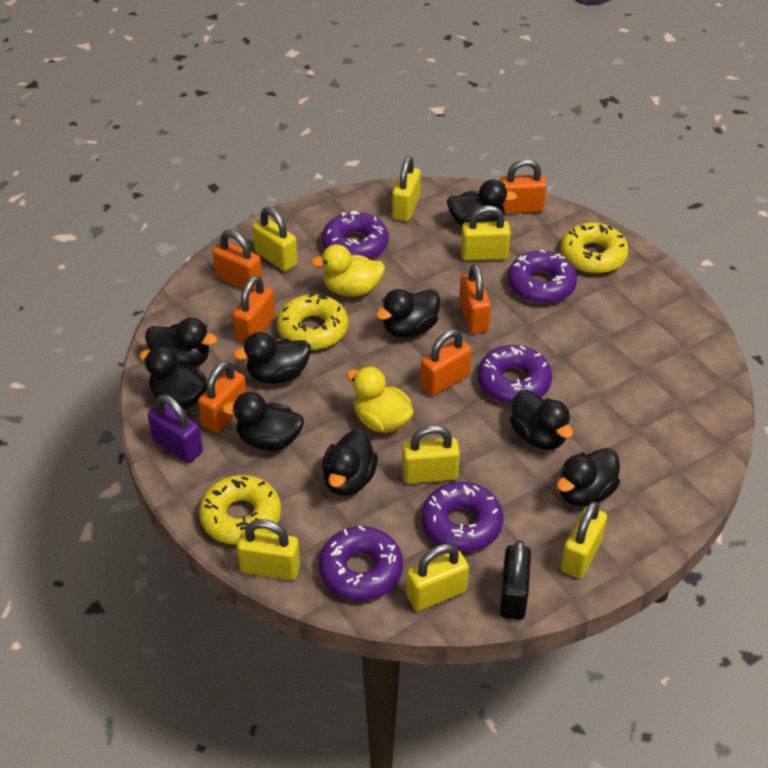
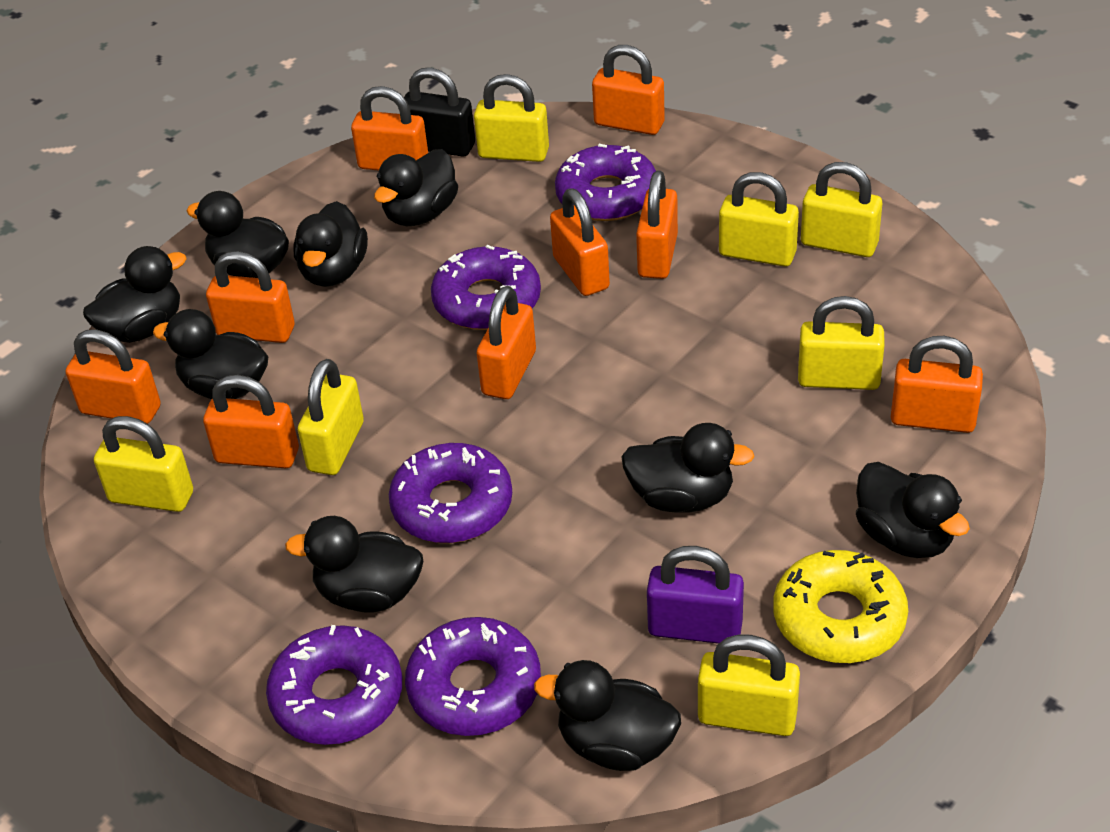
orange padlock: 6 -> 9
yellow donut: 3 -> 1
yellow duck: 2 -> 0

